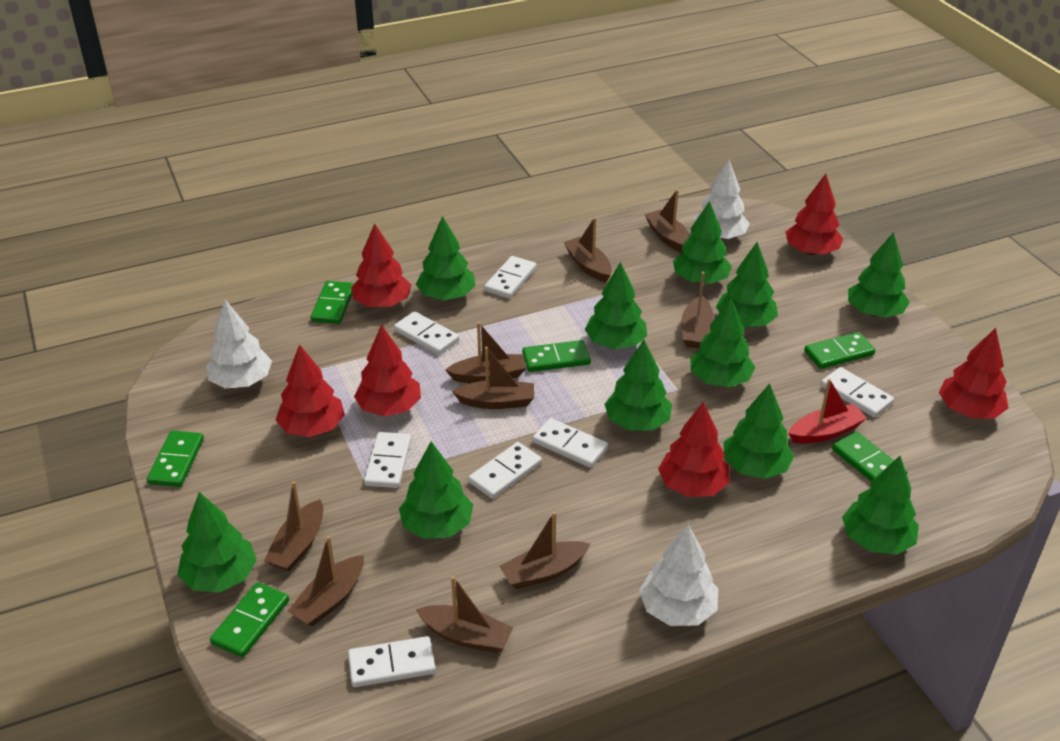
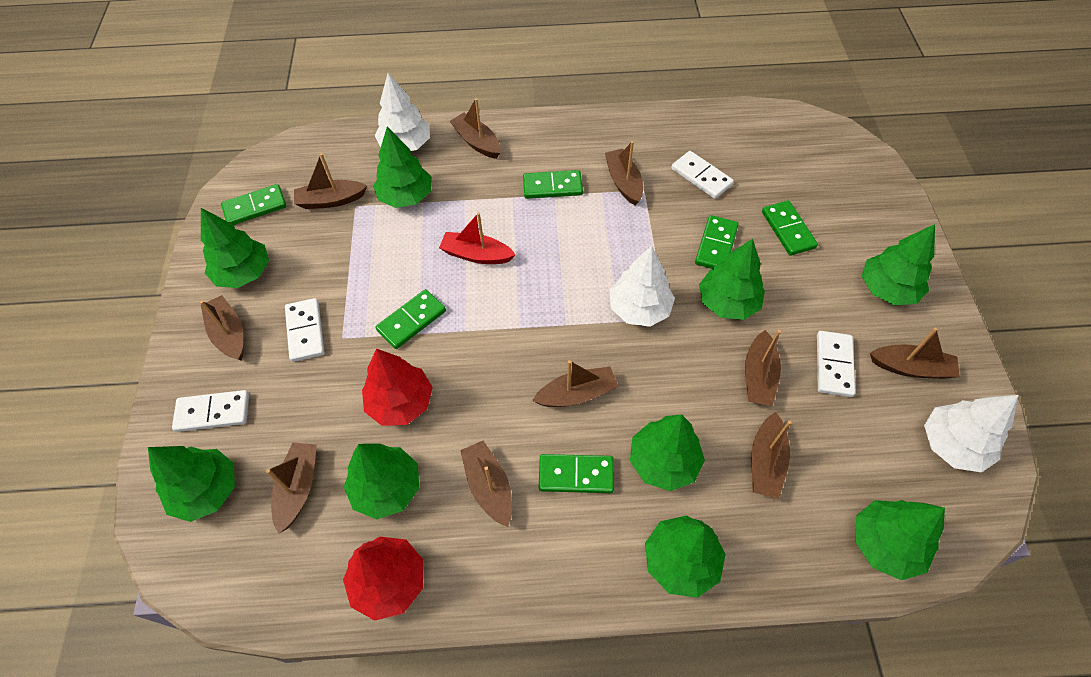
brown boat: 9 -> 10
green tree: 11 -> 9
red tree: 6 -> 2
white domino: 7 -> 4

